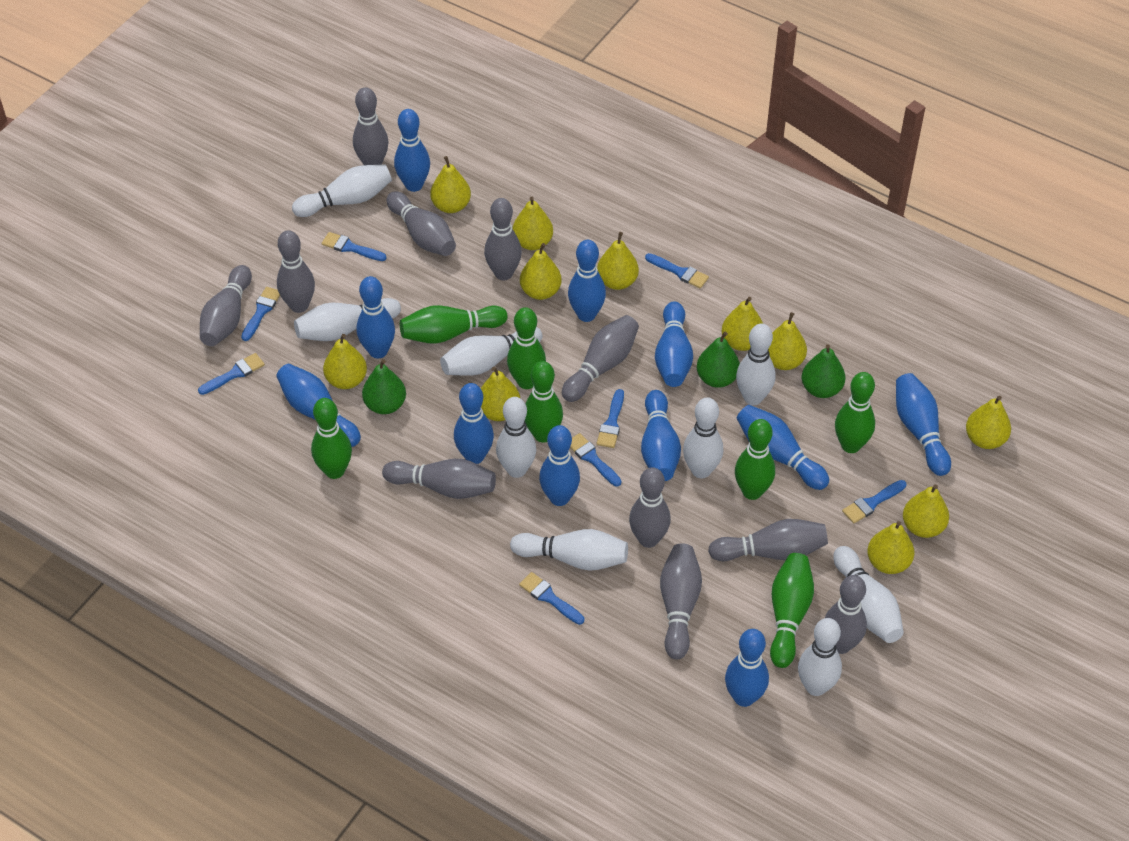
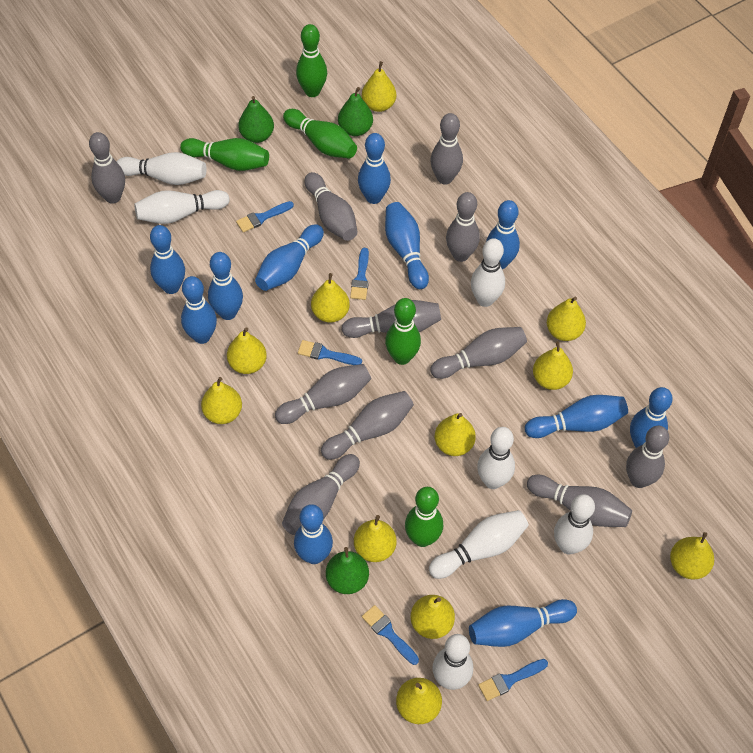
blue brush: 8 -> 5
green bowling pin: 7 -> 5
white bowling pin: 9 -> 7

